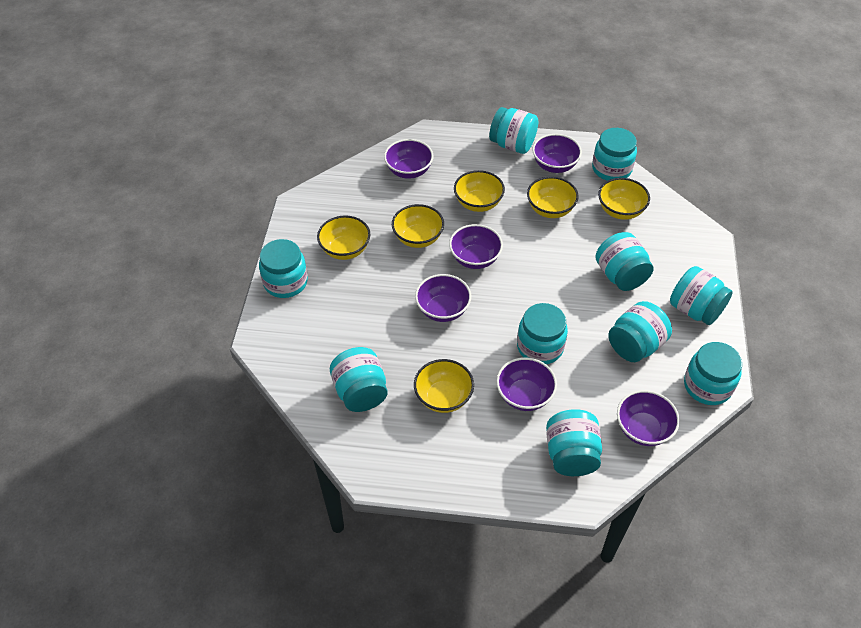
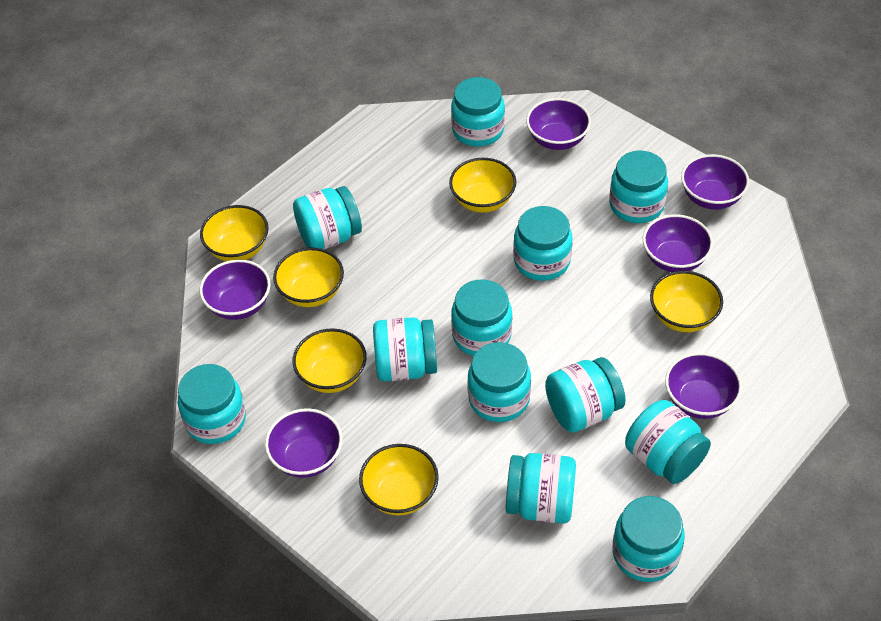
turquoise jar: 10 -> 12

